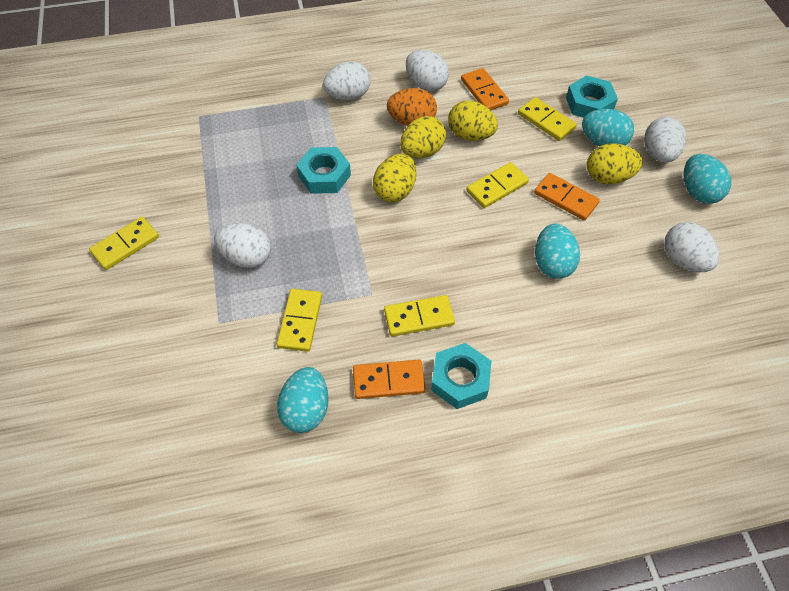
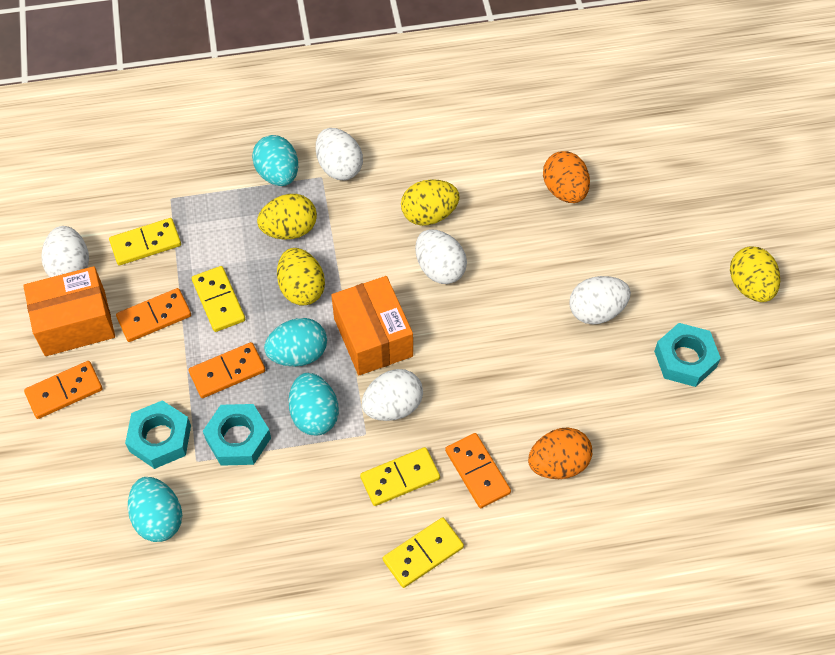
orange box: 0 -> 2
orange domino: 3 -> 4
orange egg: 1 -> 2
yellow domino: 5 -> 4

